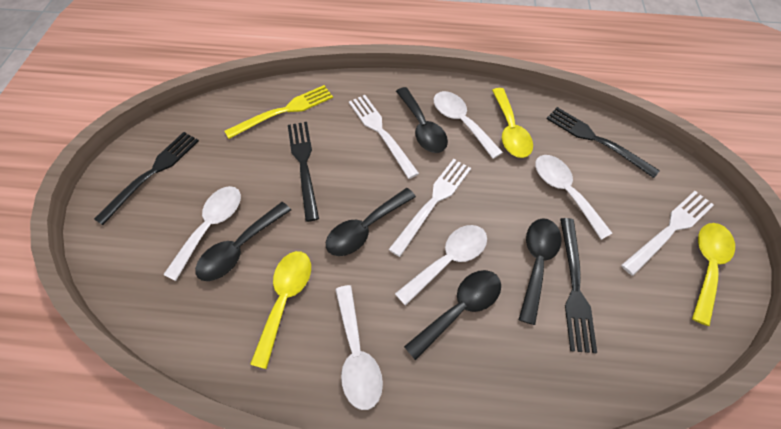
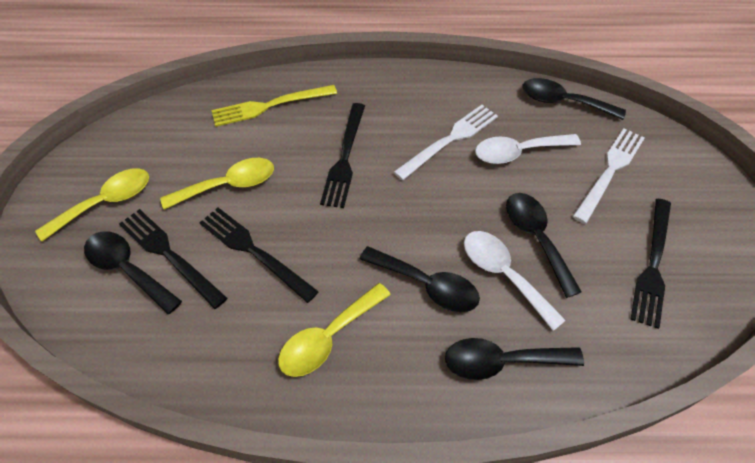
white fork: 3 -> 2
white spoon: 5 -> 2

